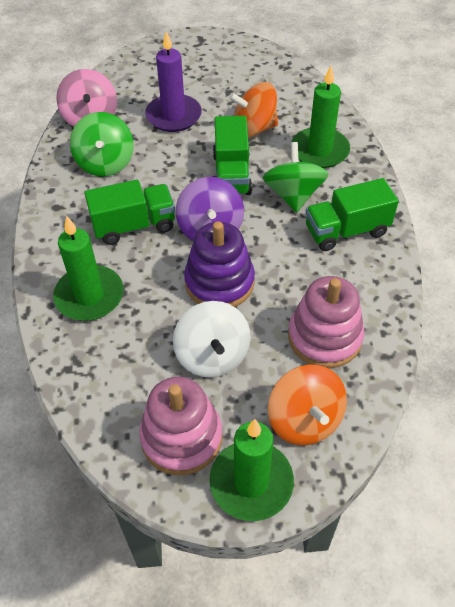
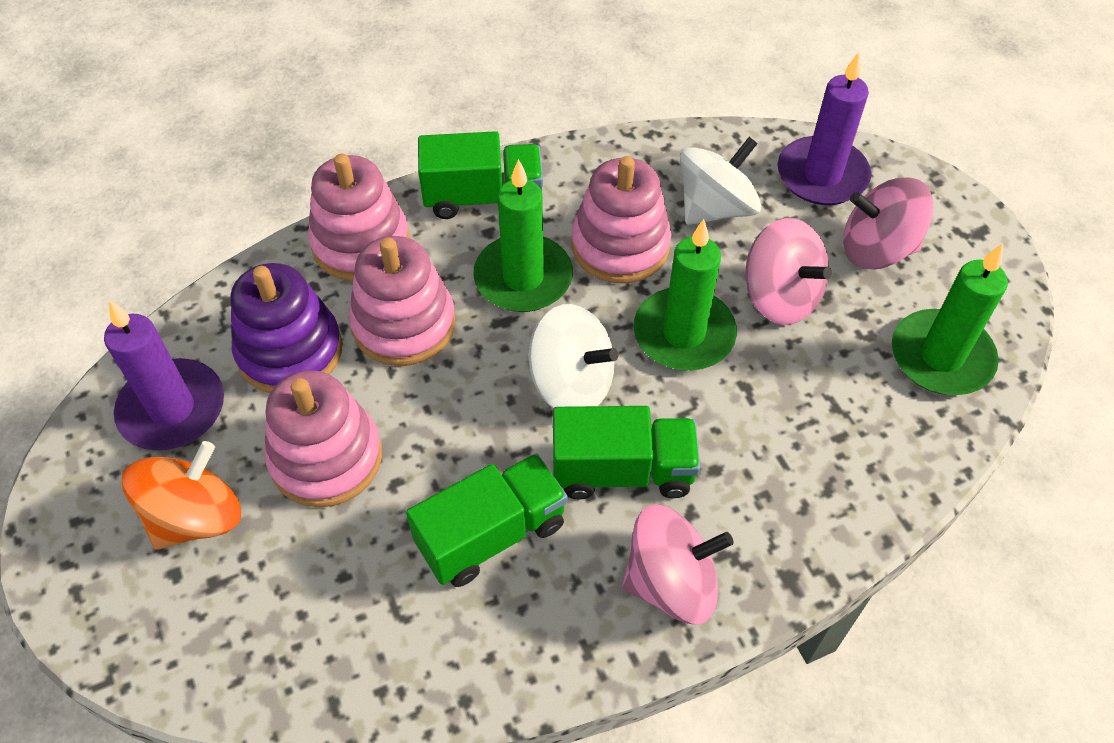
green spinning top: 2 -> 0
orange spinning top: 2 -> 1
pink spinning top: 1 -> 3
pink stacking toy: 2 -> 4
purple candle: 1 -> 2
purple spinning top: 1 -> 0
white spinning top: 1 -> 2

